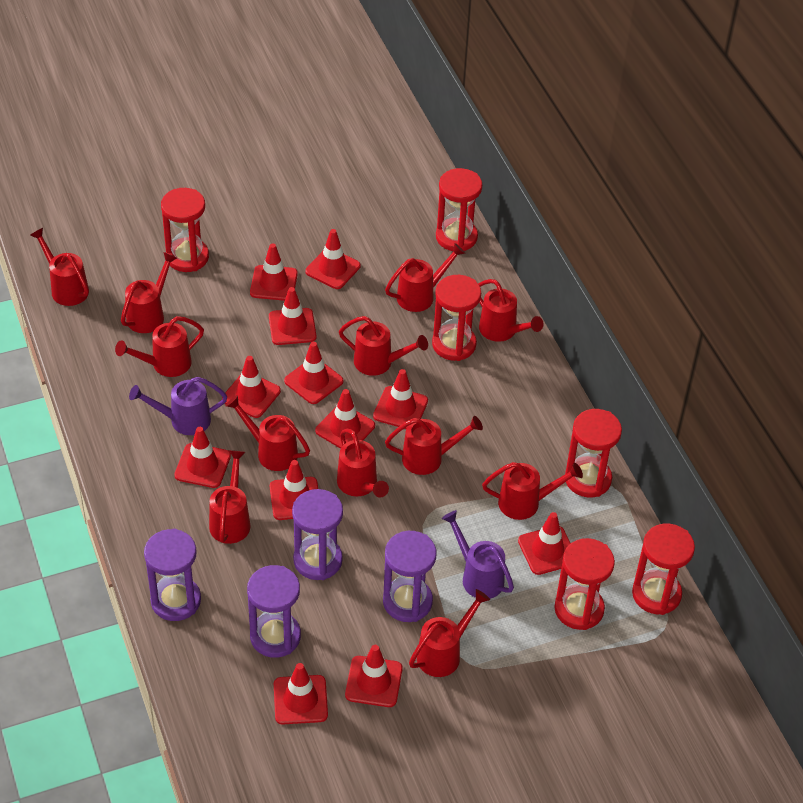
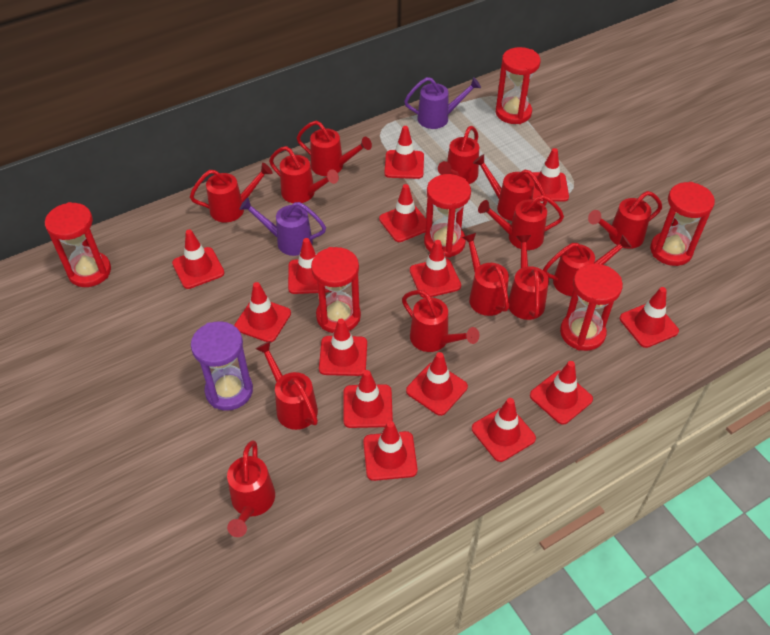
purple hourglass: 4 -> 1
red traffic cone: 12 -> 14
red watering can: 12 -> 13

